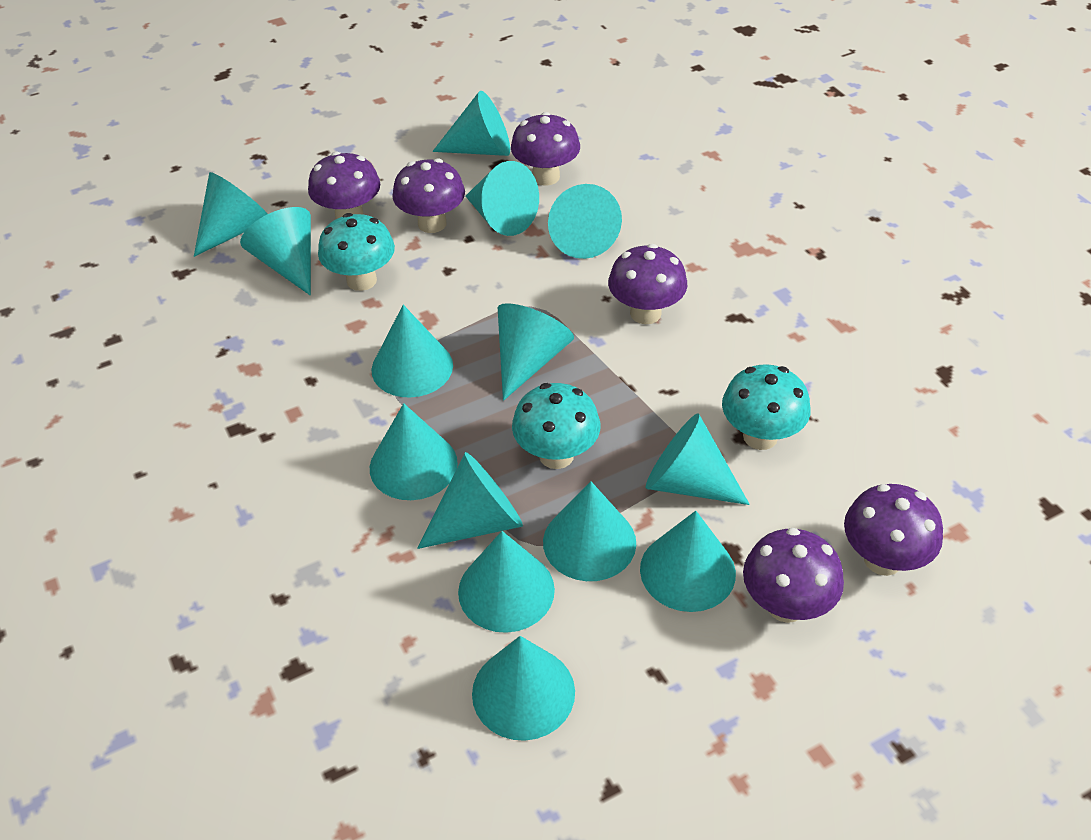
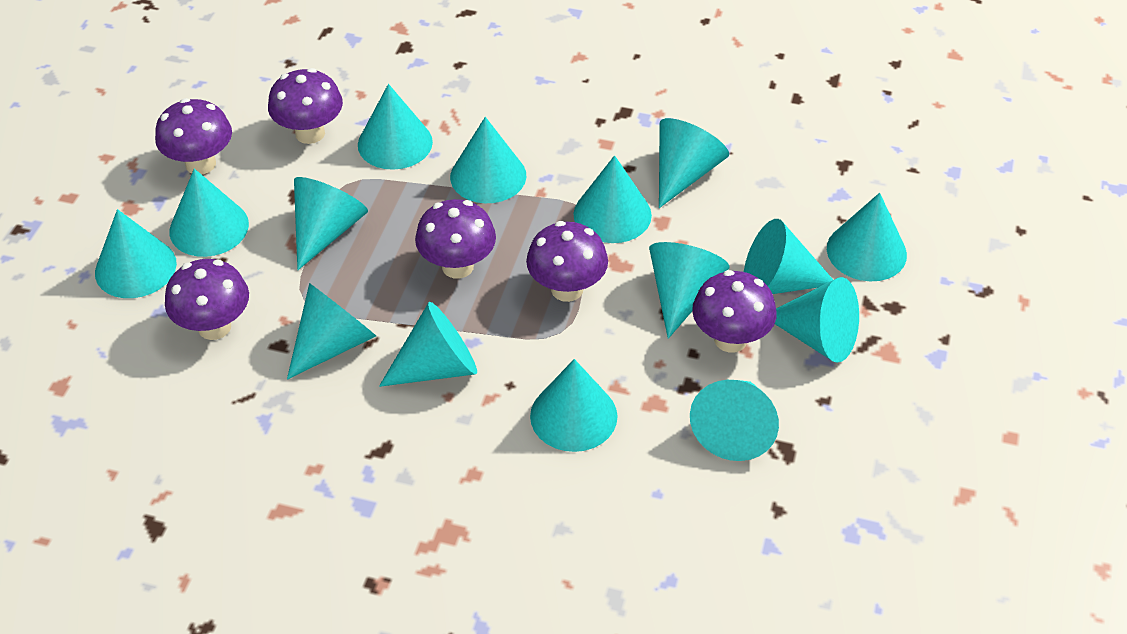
turquoise cone: 14 -> 15
turquoise mushroom: 3 -> 0

